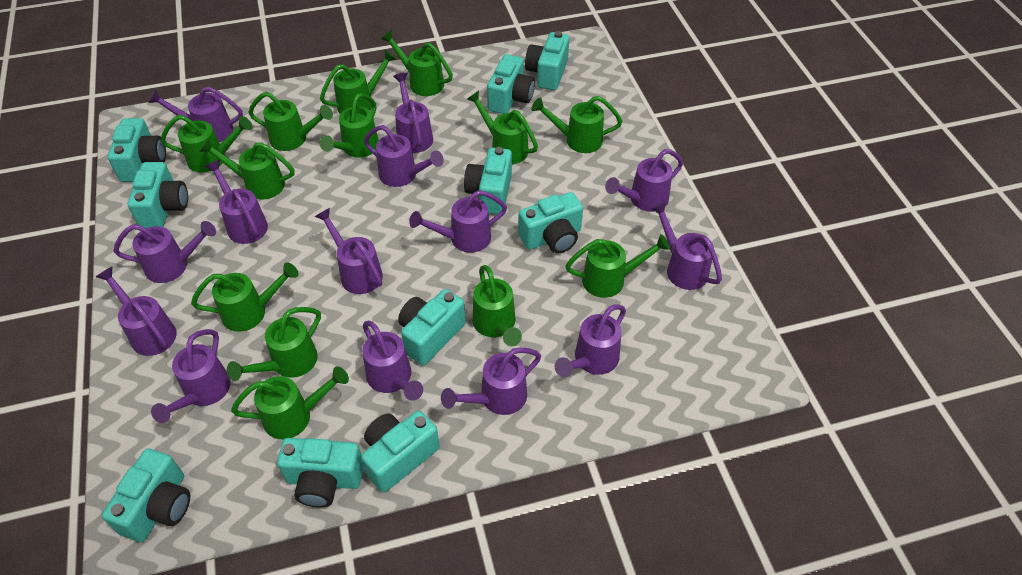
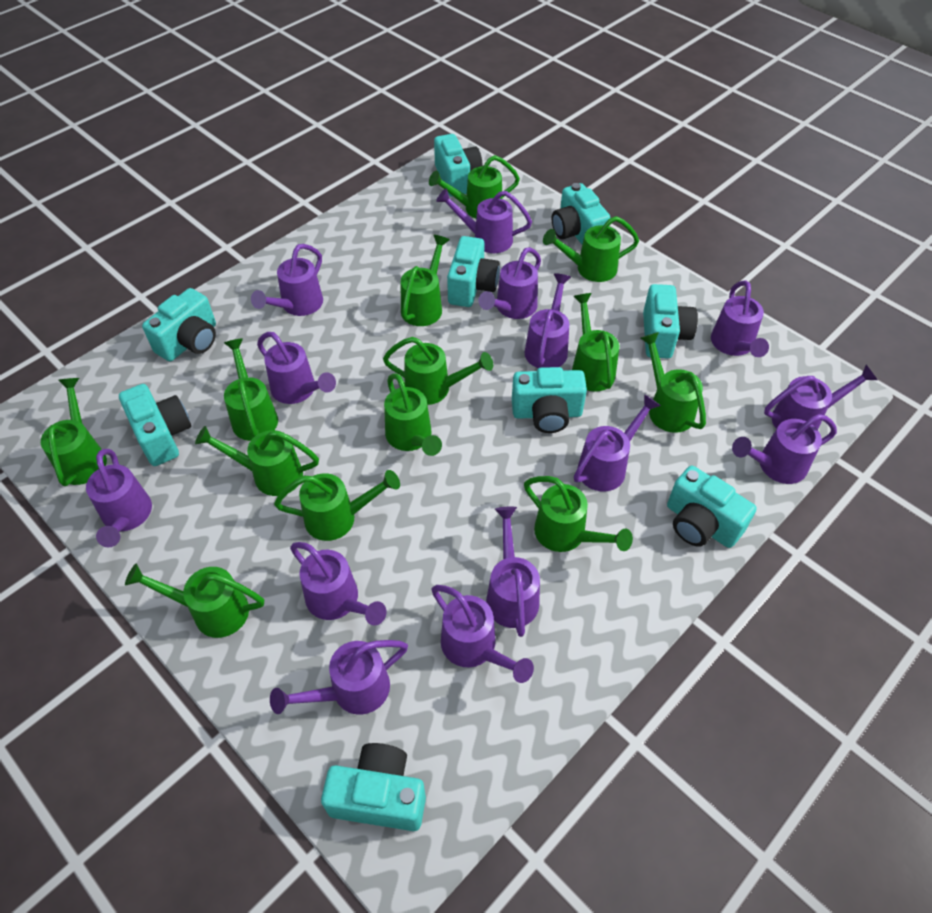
turquoise camera: 10 -> 9

